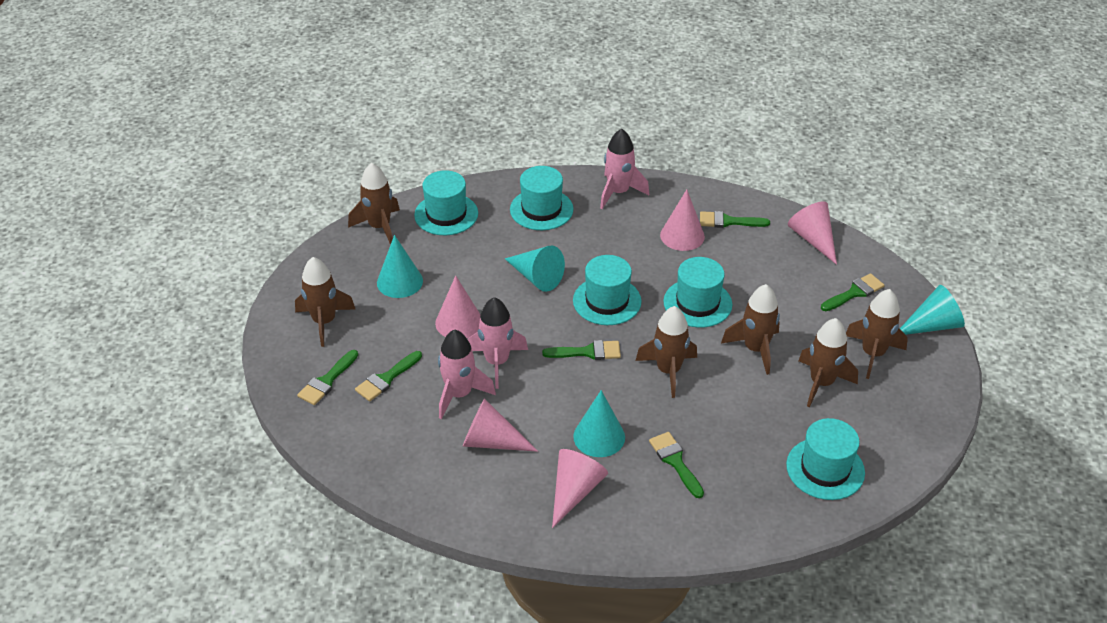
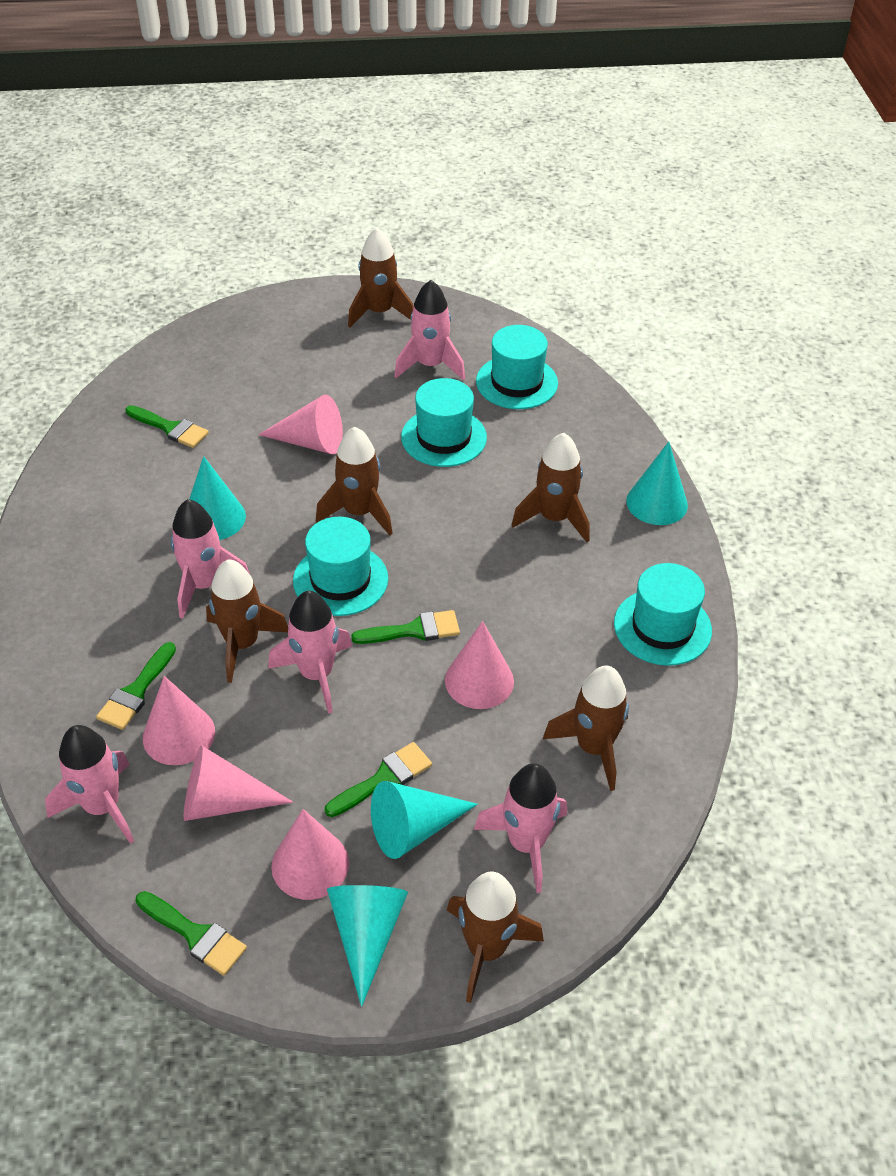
green brush: 6 -> 5
pink rocket: 3 -> 5
turquoise hat: 5 -> 4

